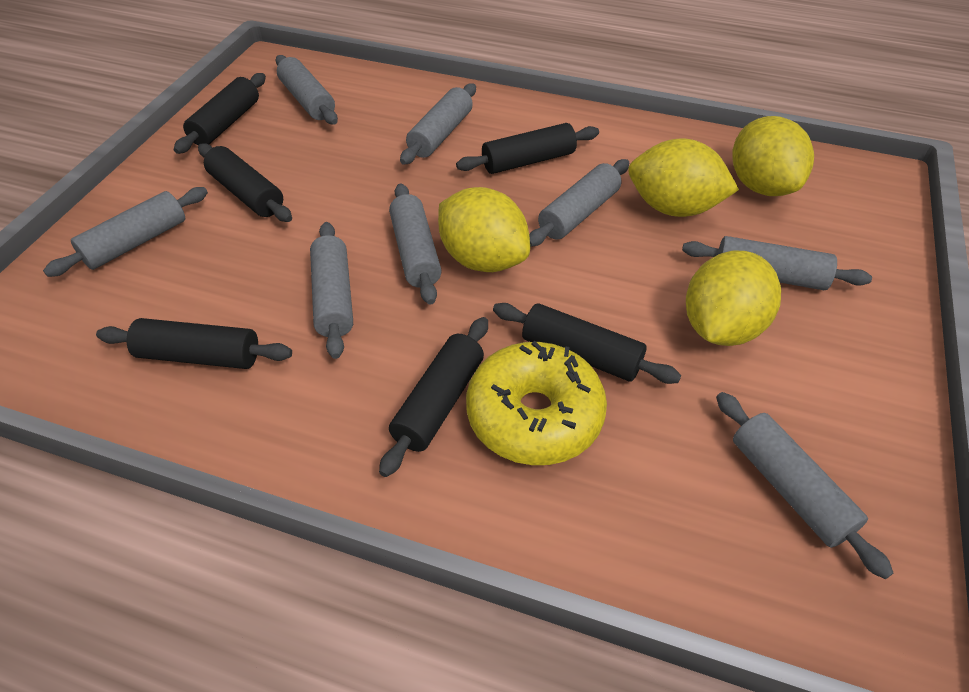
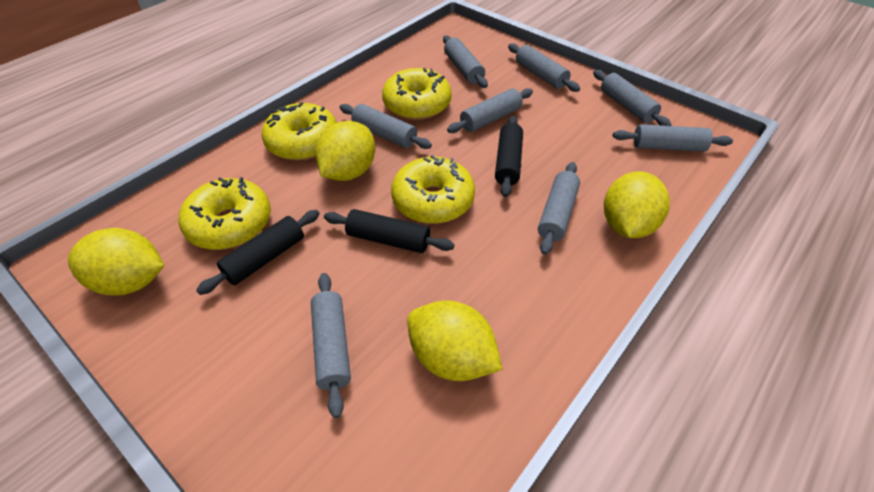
black rolling pin: 6 -> 3
yellow donut: 1 -> 4

